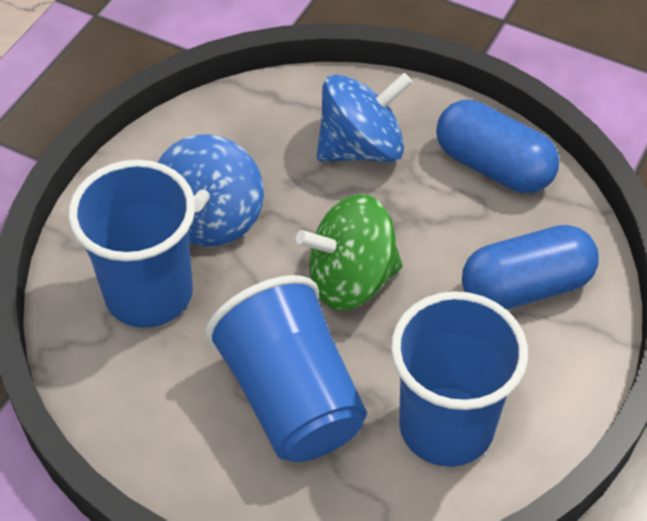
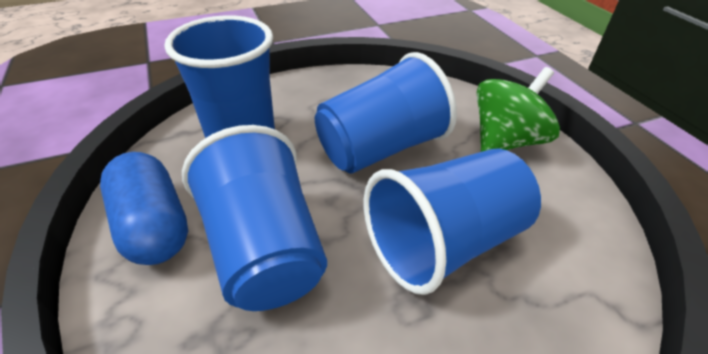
blue capsule: 2 -> 1
blue cup: 3 -> 4
blue spinning top: 2 -> 0

